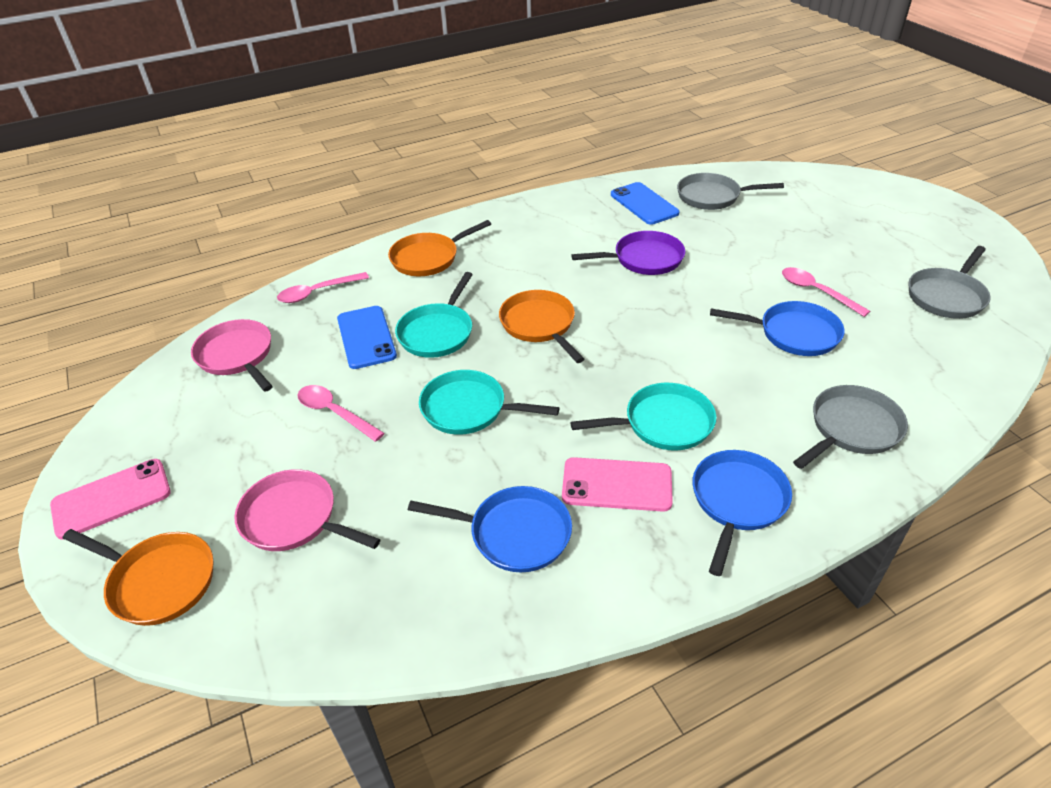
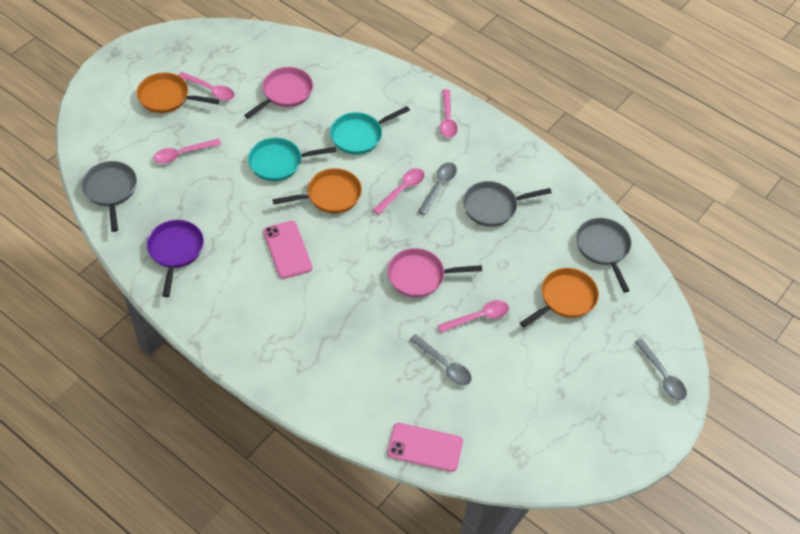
blue pan: 3 -> 0
blue phone: 2 -> 0
grey spoon: 0 -> 3
pink spoon: 3 -> 5
turquoise pan: 3 -> 2

